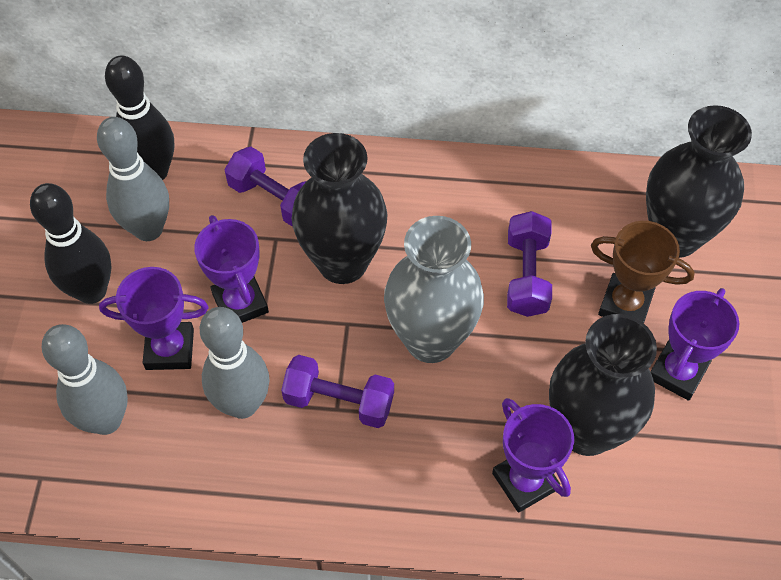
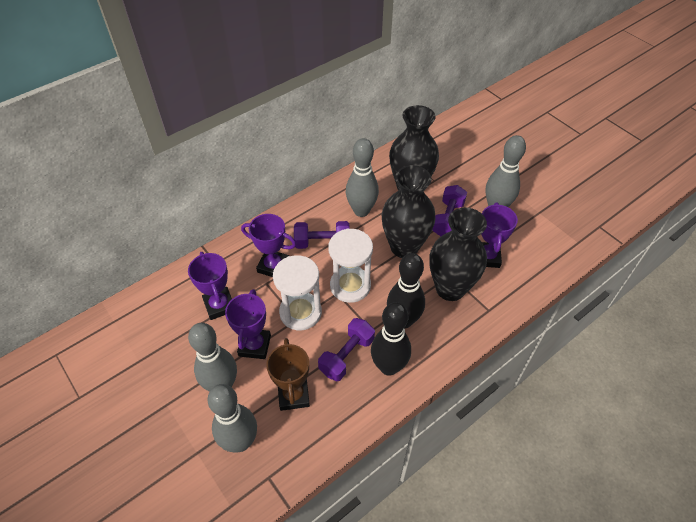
grey bowling pin: 3 -> 4
grey vase: 1 -> 0
white hourglass: 0 -> 2

